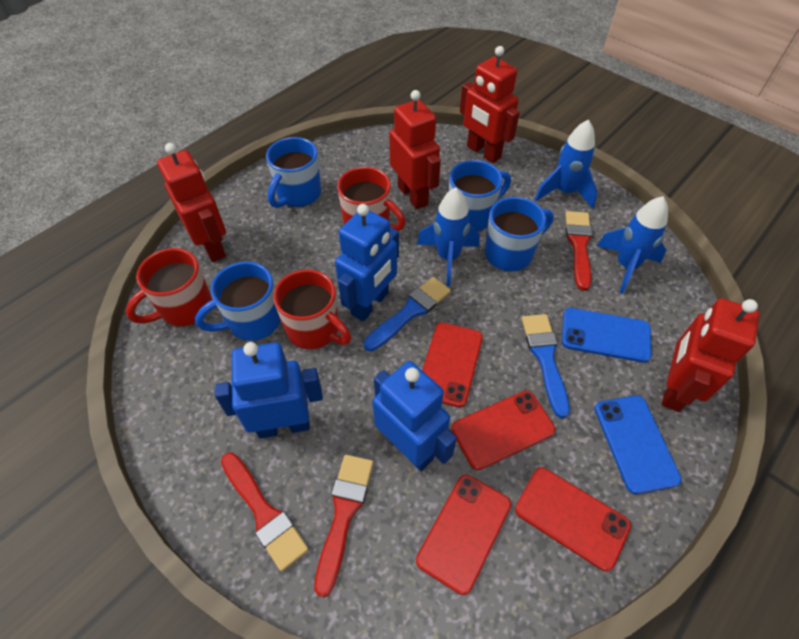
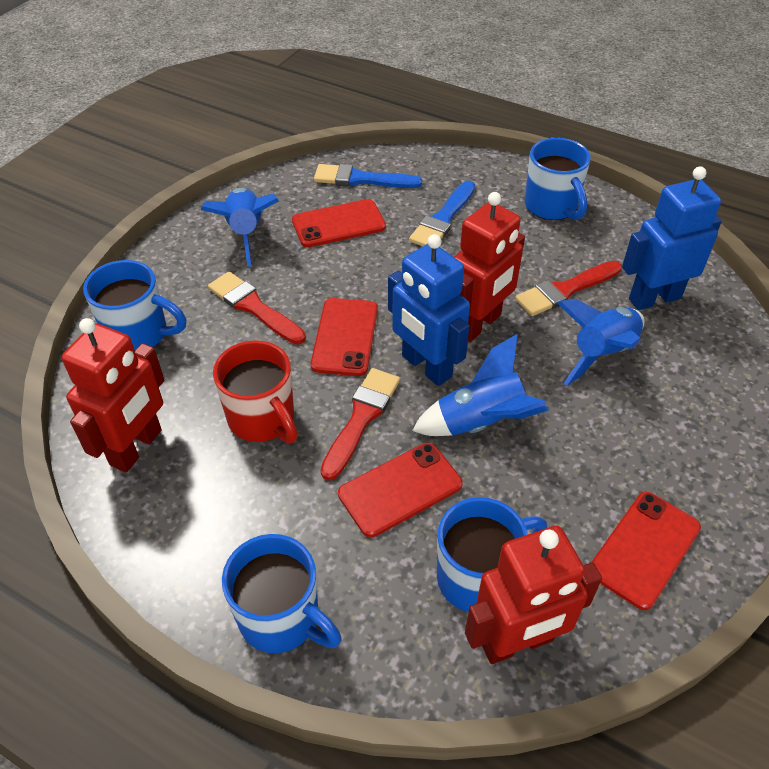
blue phone: 2 -> 0
blue robot: 3 -> 2
red mug: 3 -> 1
red robot: 4 -> 3

